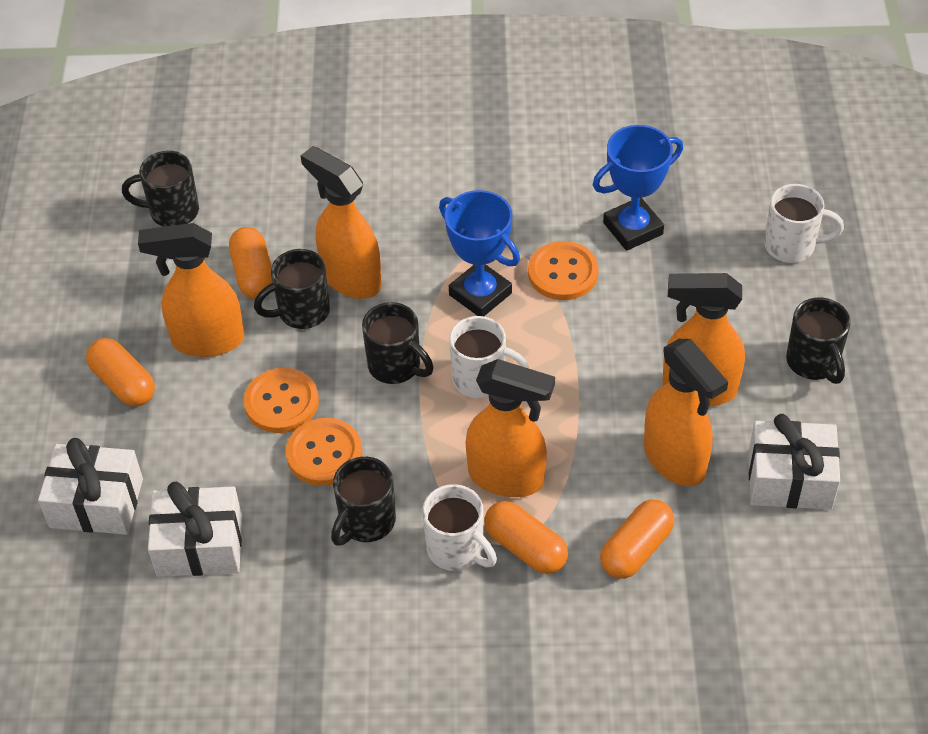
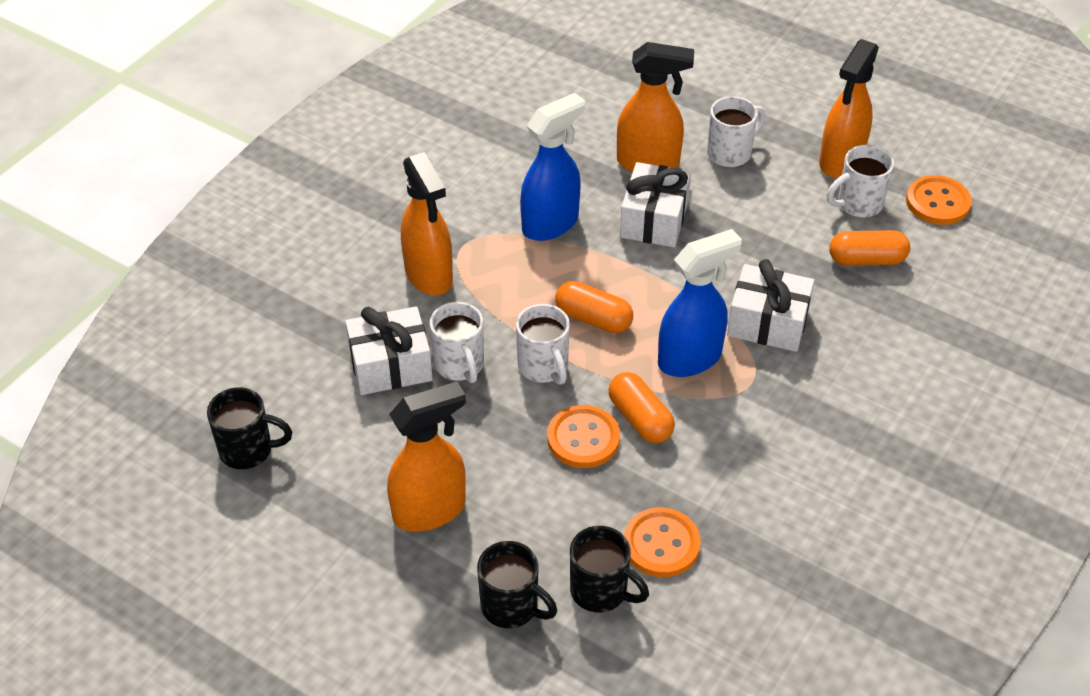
black mug: 5 -> 3
blue spray bottle: 0 -> 2
blue trophy: 2 -> 0
orange capsule: 4 -> 3
orange spray bottle: 5 -> 4
white mug: 3 -> 4

